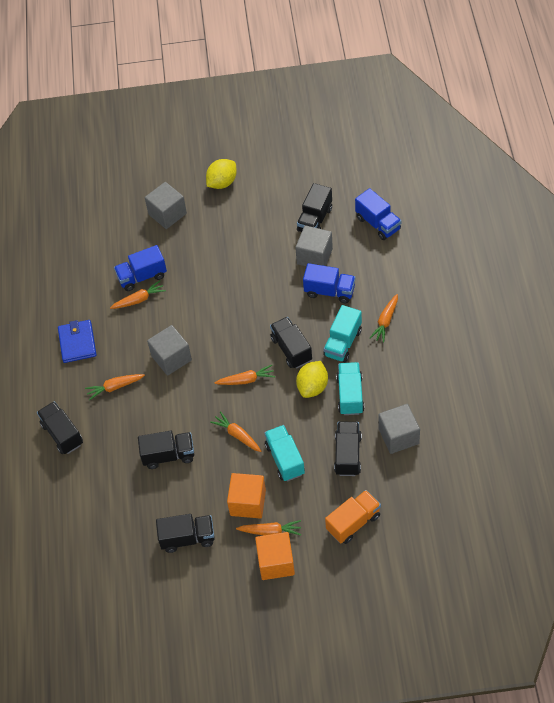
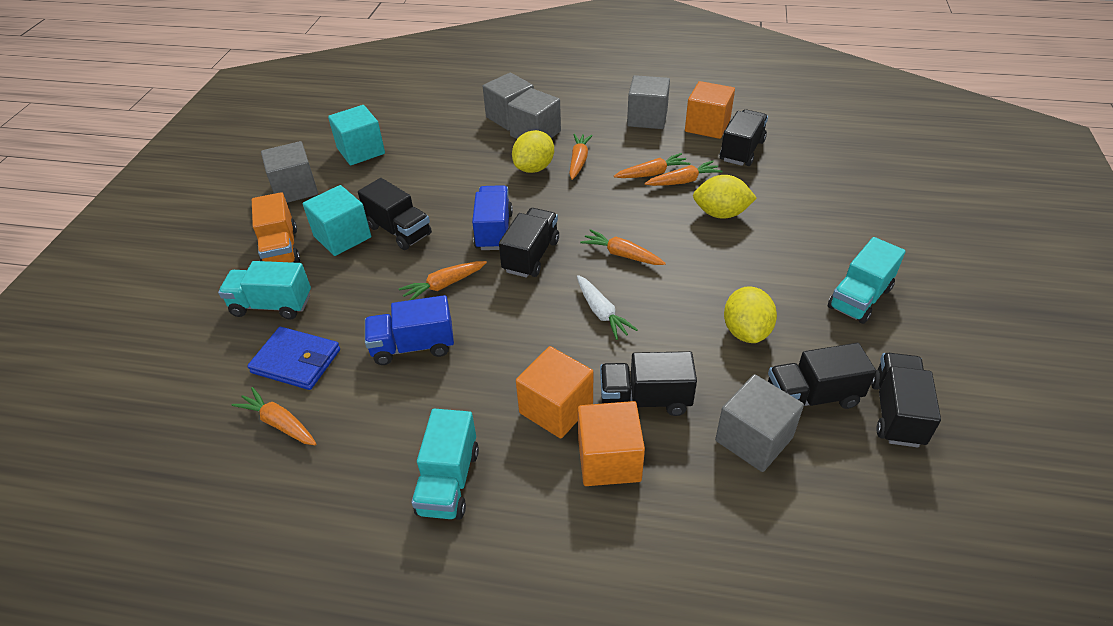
blue truck: 3 -> 2
grey cube: 4 -> 5
orange cube: 2 -> 3
turquoise cube: 0 -> 2
white carrot: 0 -> 1
yellow lemon: 2 -> 3

